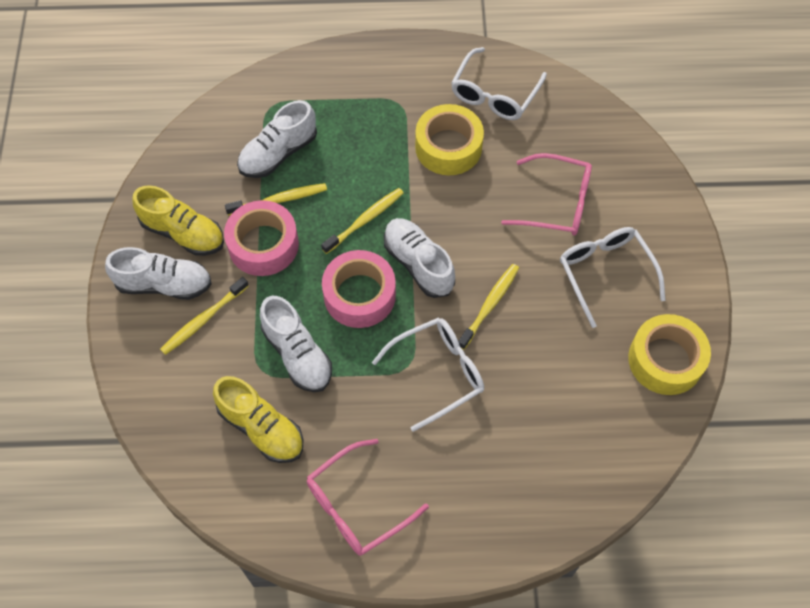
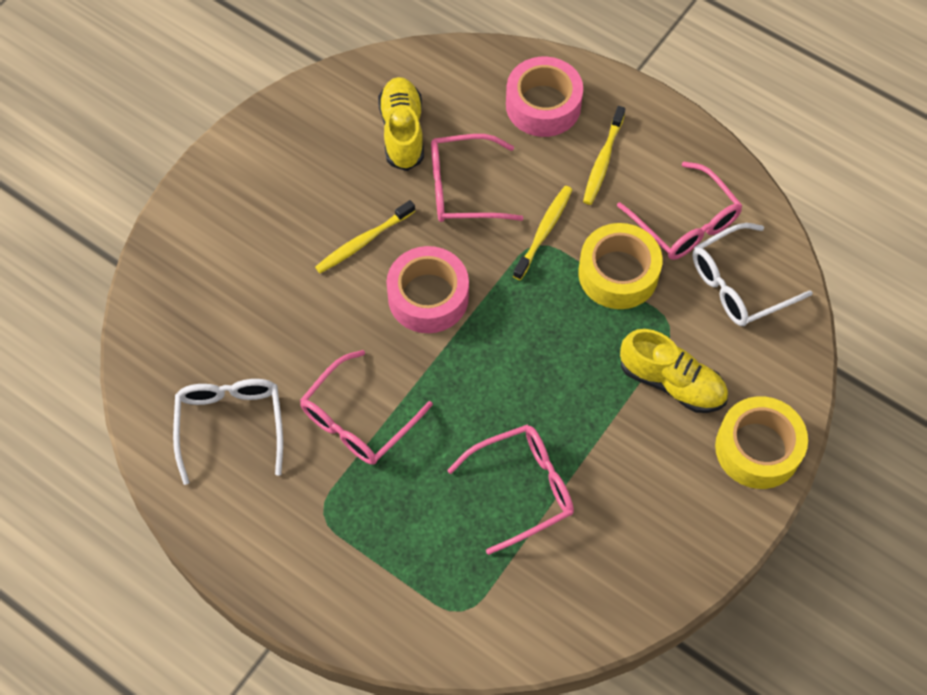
pink glasses: 2 -> 4
white glasses: 3 -> 2
white shoe: 4 -> 0
yellow toothbrush: 4 -> 3

